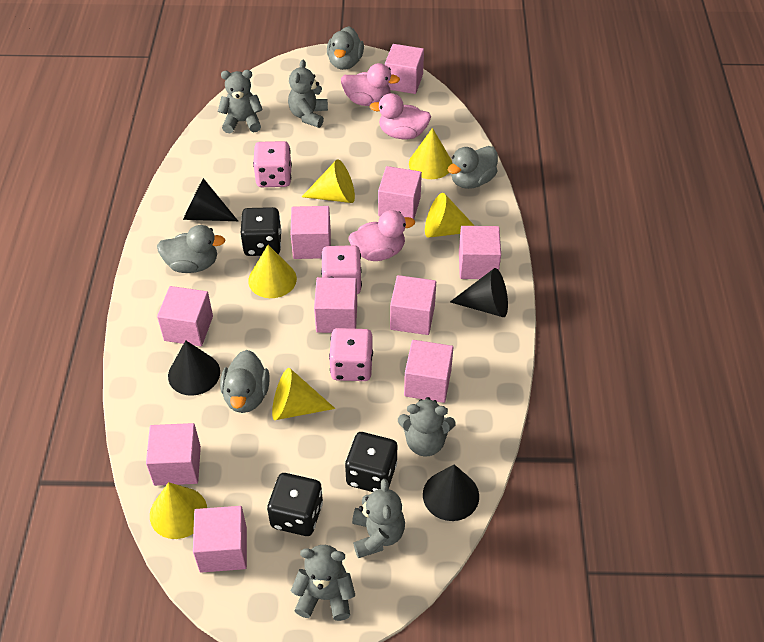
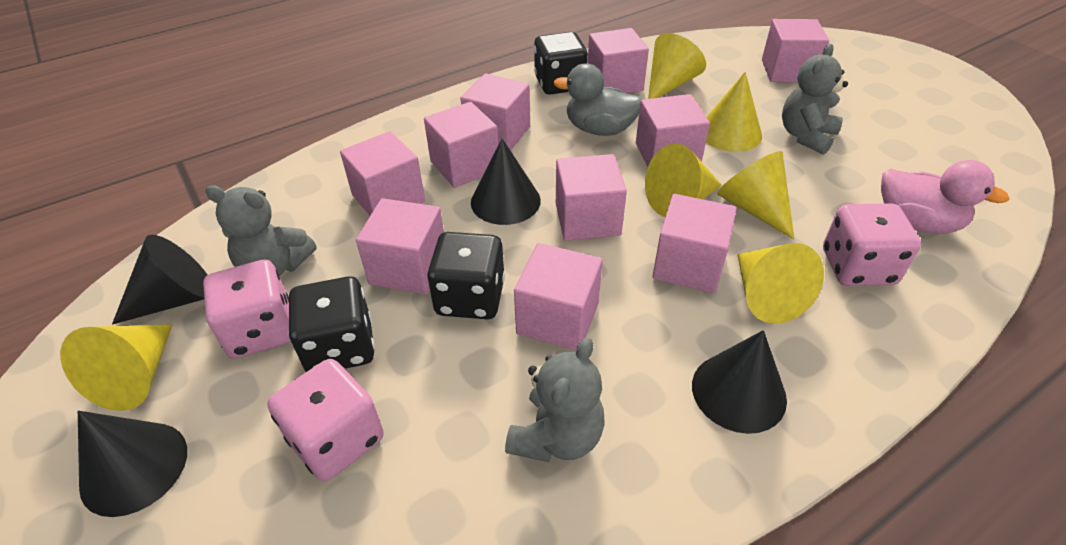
grey duck: 4 -> 1
grey teddy bear: 5 -> 3
pink duck: 3 -> 1

